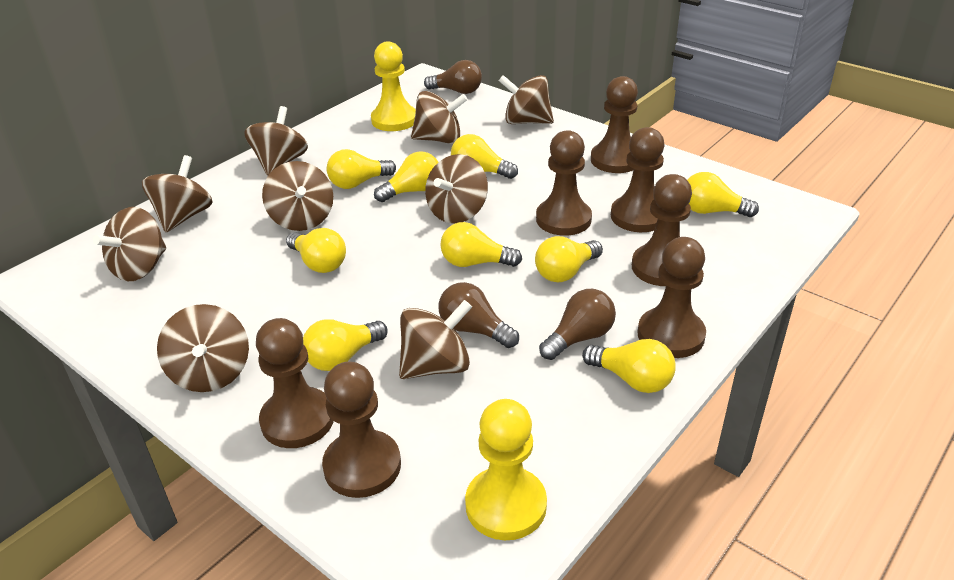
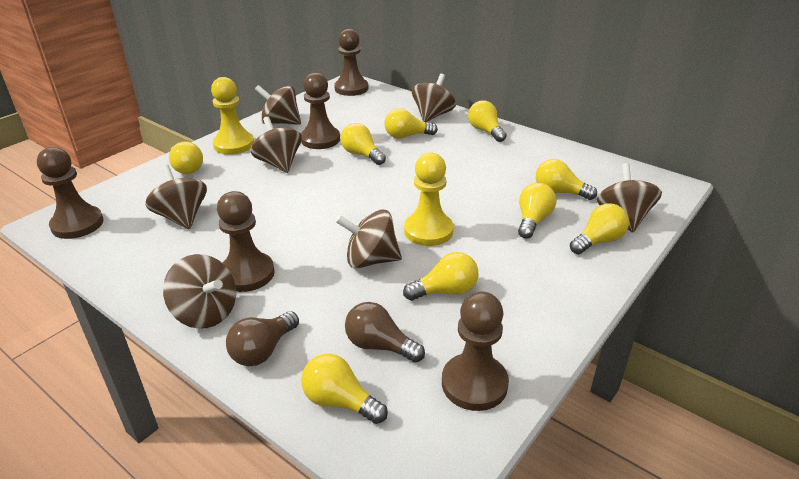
brown light bulb: 3 -> 2
brown pawn: 7 -> 5
brown spinning top: 9 -> 7

